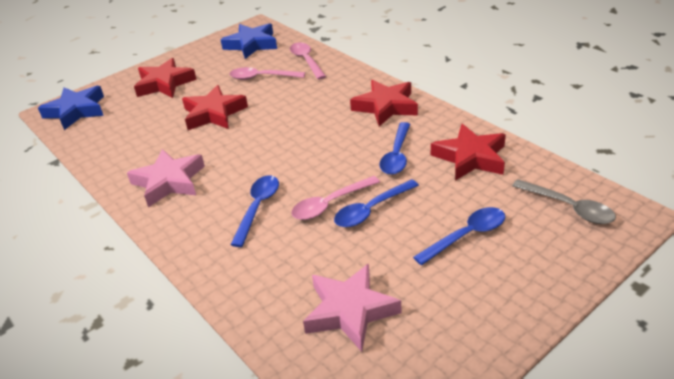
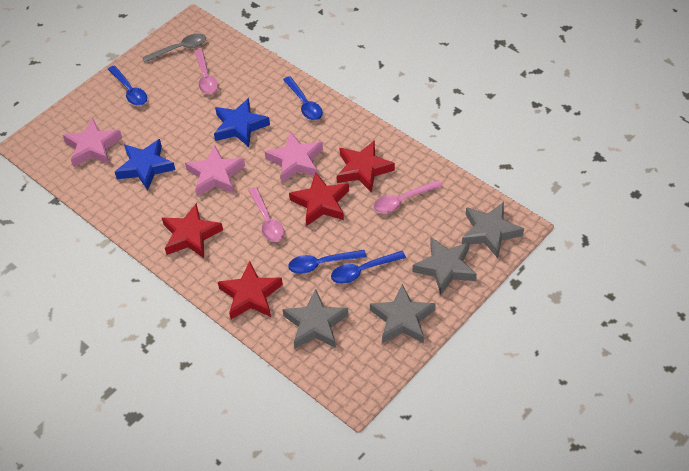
grey star: 0 -> 4
pink star: 2 -> 3

